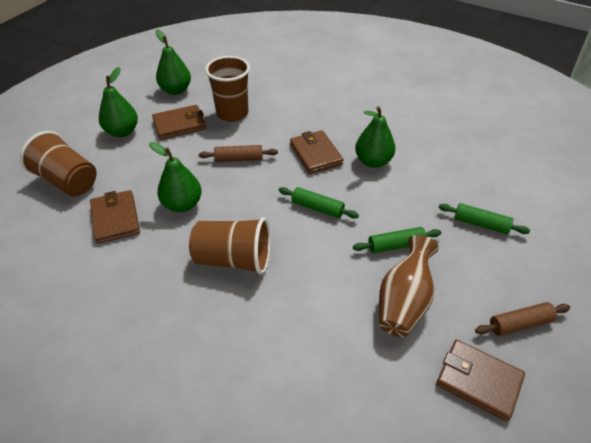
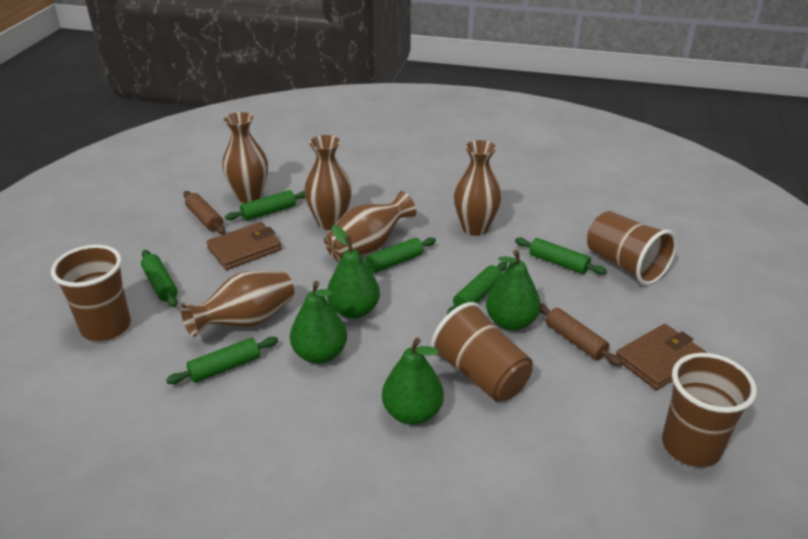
brown cup: 3 -> 4
brown vase: 1 -> 5
brown wallet: 4 -> 2
green rolling pin: 3 -> 6

